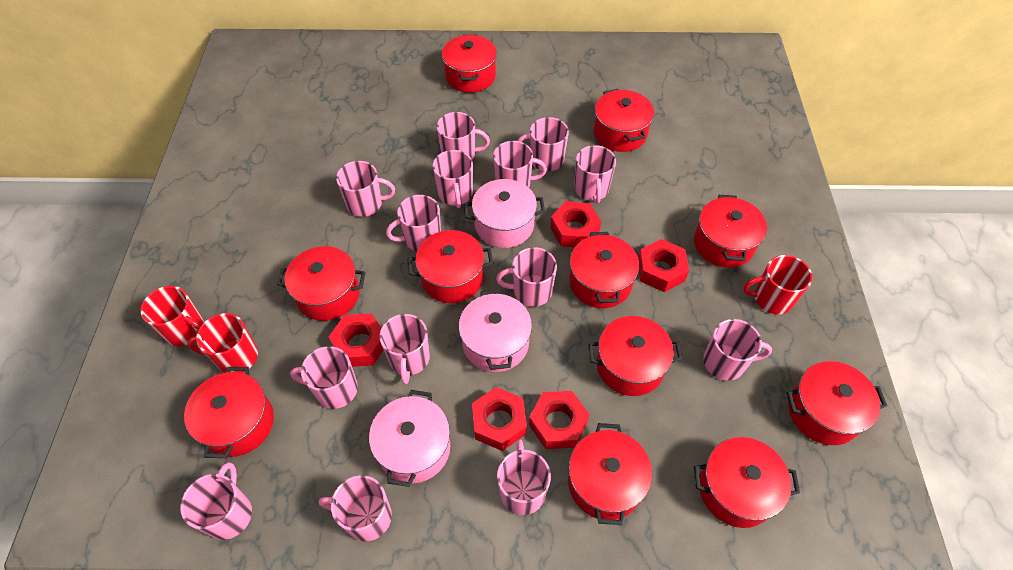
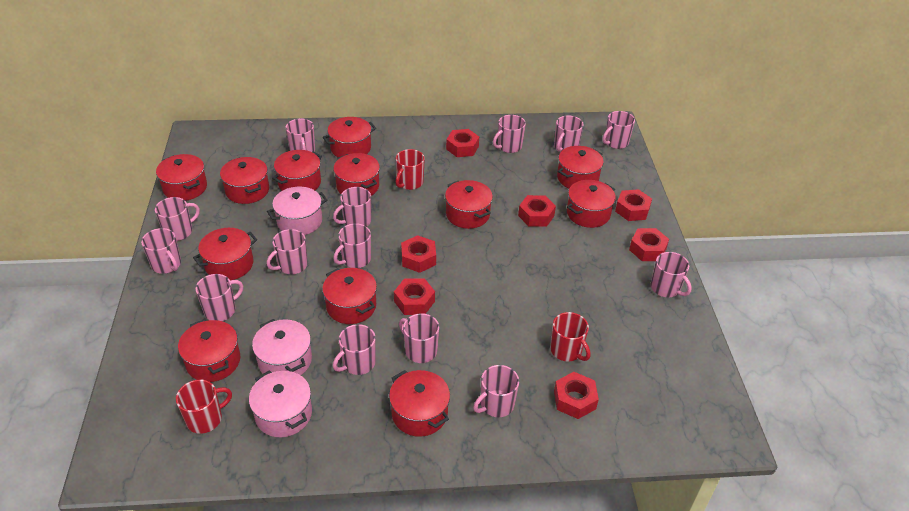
red nut: 5 -> 7
red pot: 11 -> 12

